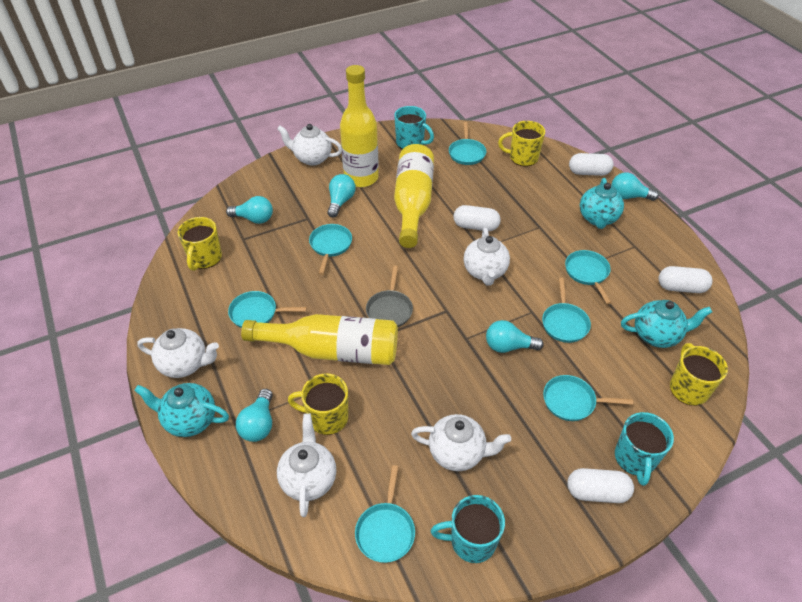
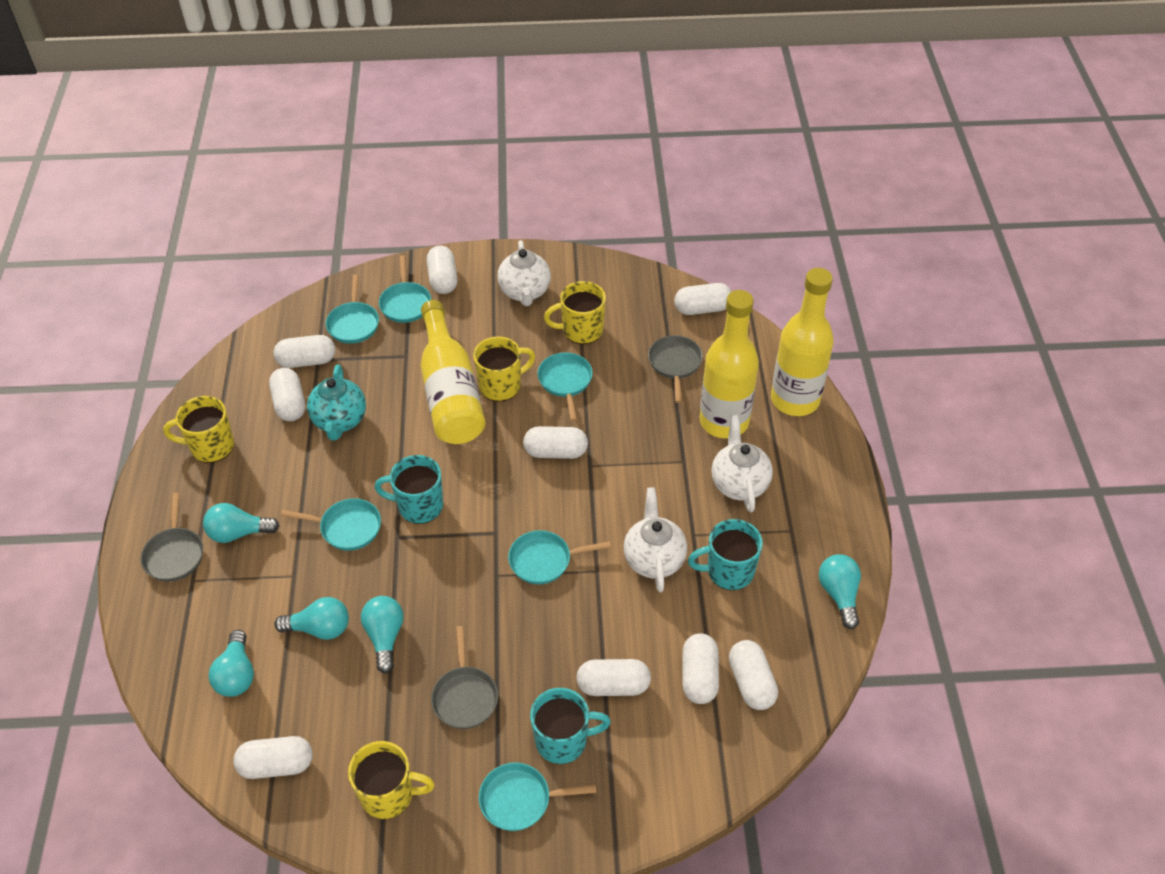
grey pan: 1 -> 3
turquoise pan: 7 -> 6
turquoise teapot: 3 -> 1
white capsule: 4 -> 9
white teapot: 5 -> 3

